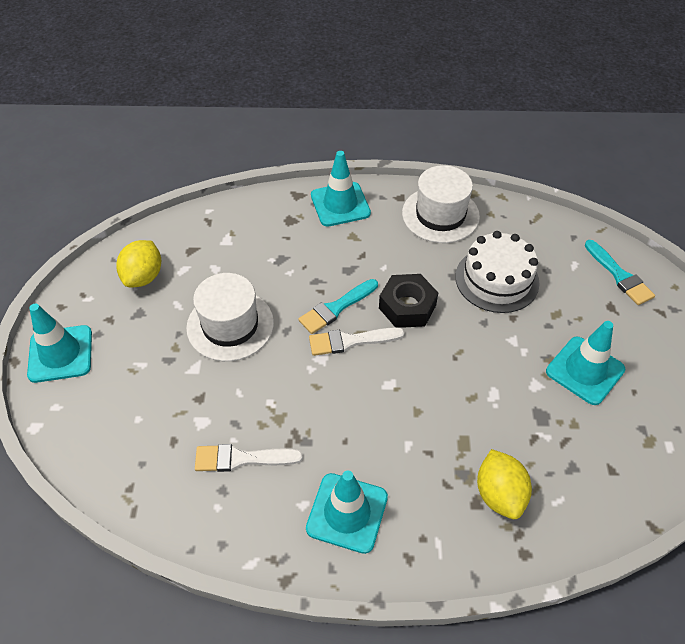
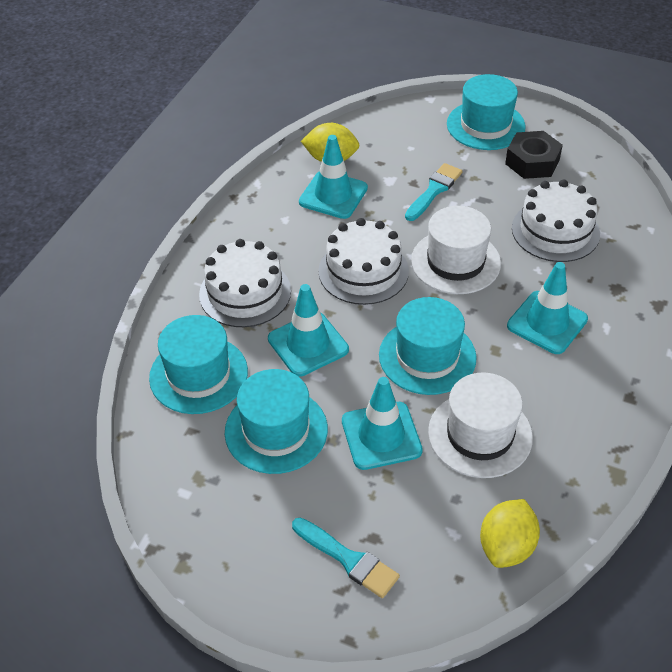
turquoise hat: 0 -> 4
white brush: 2 -> 0
white cake: 1 -> 3

